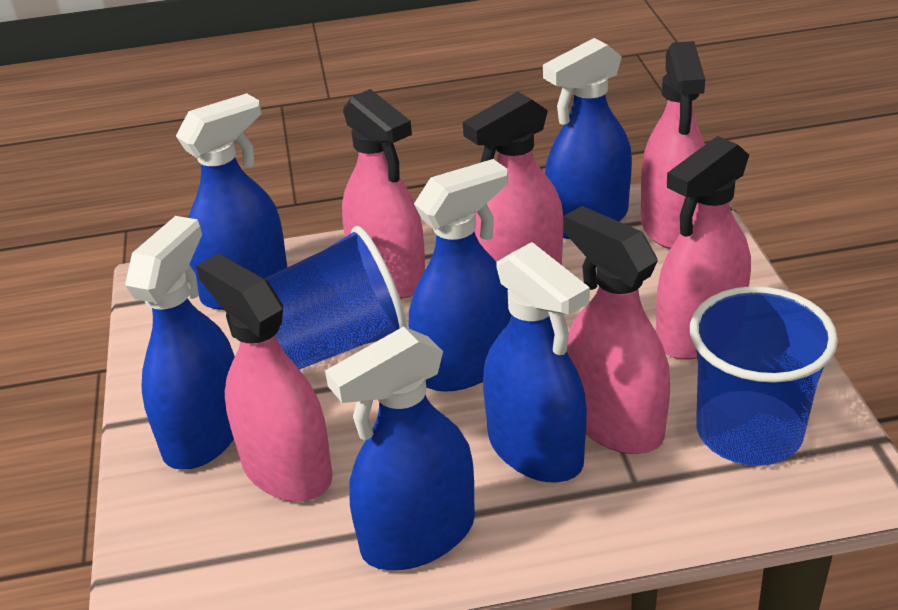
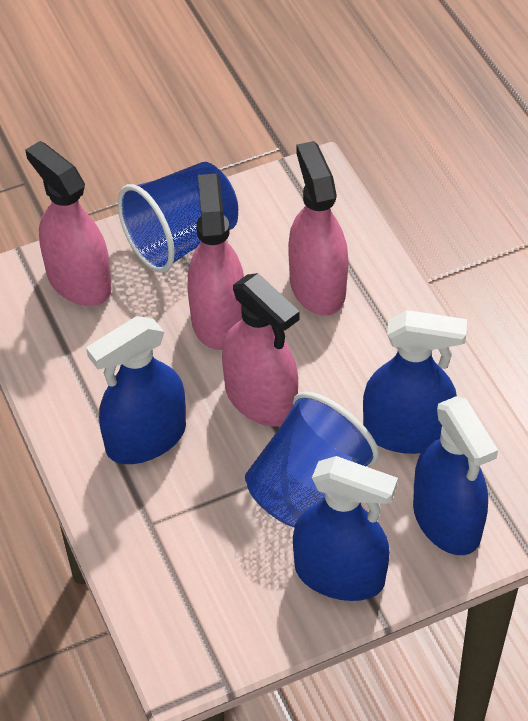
blue spray bottle: 6 -> 4
pink spray bottle: 6 -> 4

